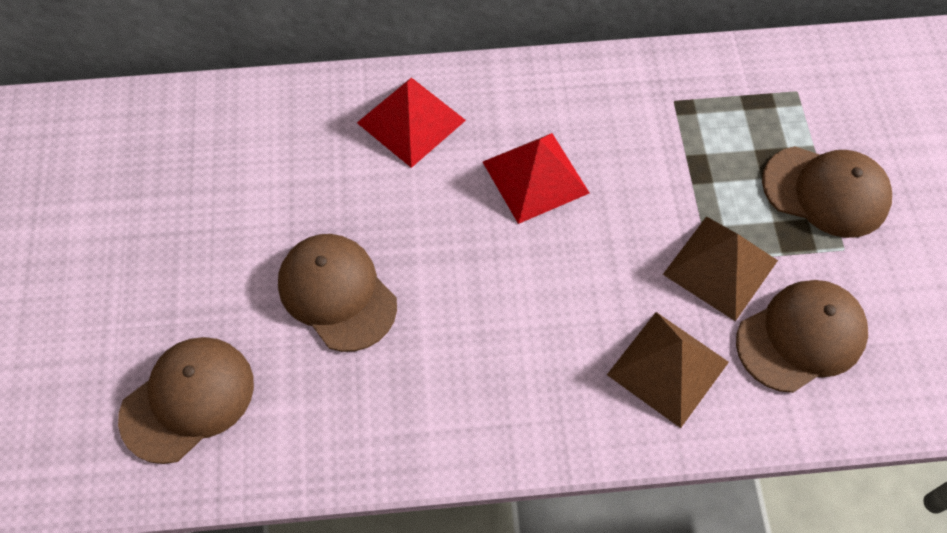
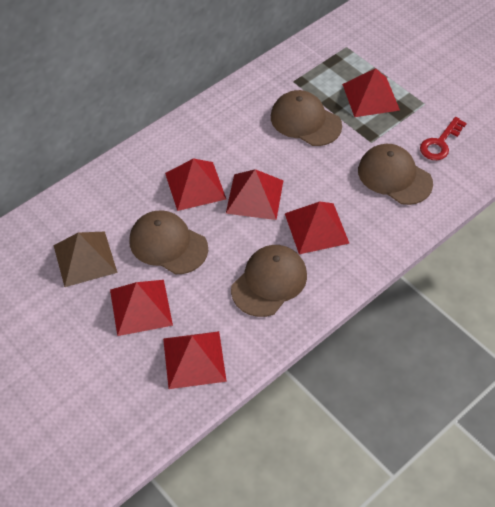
brown pyramid: 2 -> 1
red key: 0 -> 1
red pyramid: 2 -> 6

